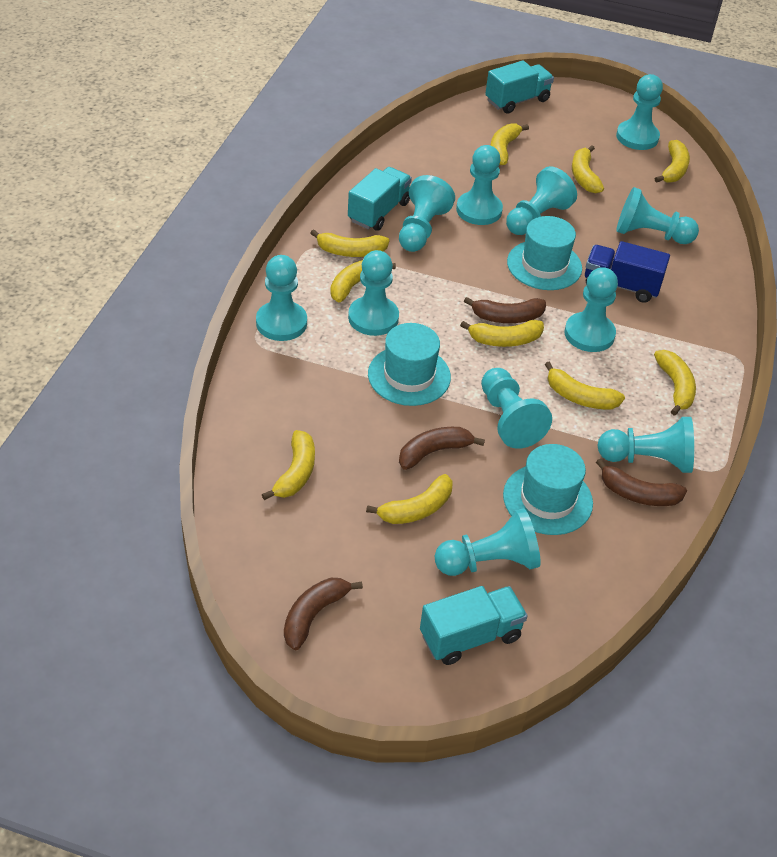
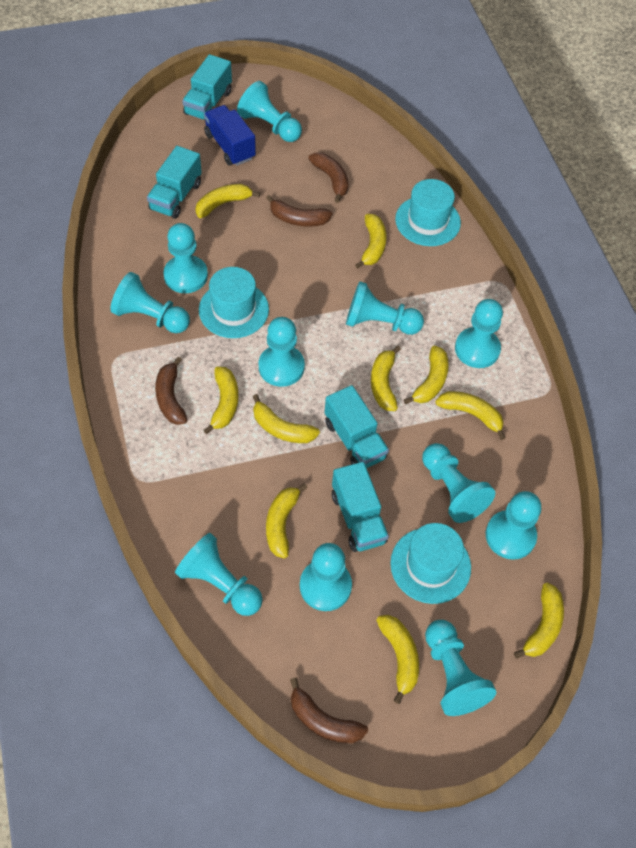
turquoise truck: 3 -> 4

